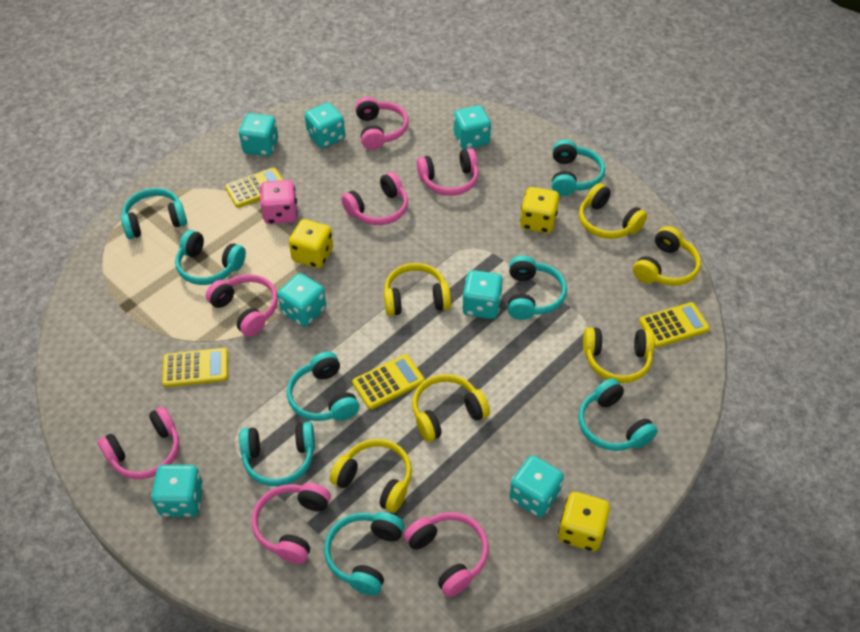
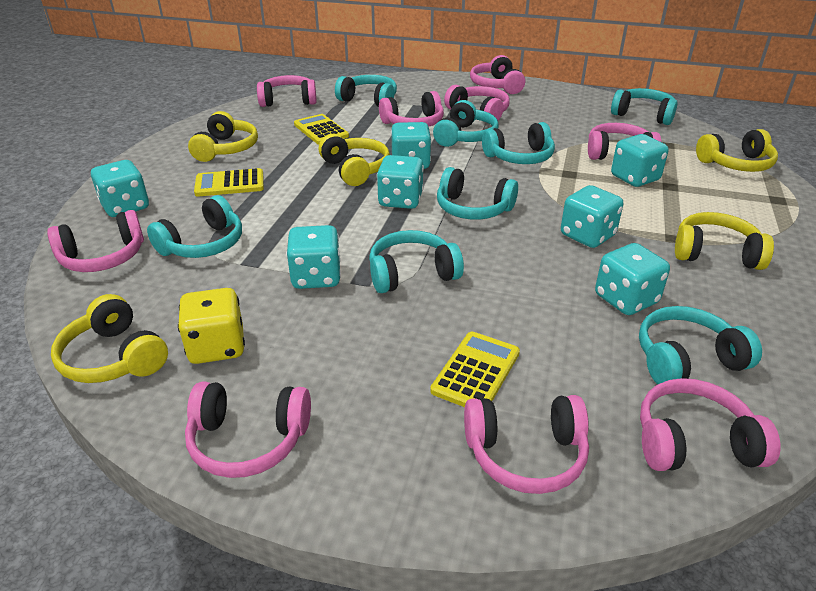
pink dice: 1 -> 0
pink headphones: 7 -> 9
yellow calculator: 4 -> 3
yellow dice: 3 -> 1
yellow headphones: 6 -> 5

